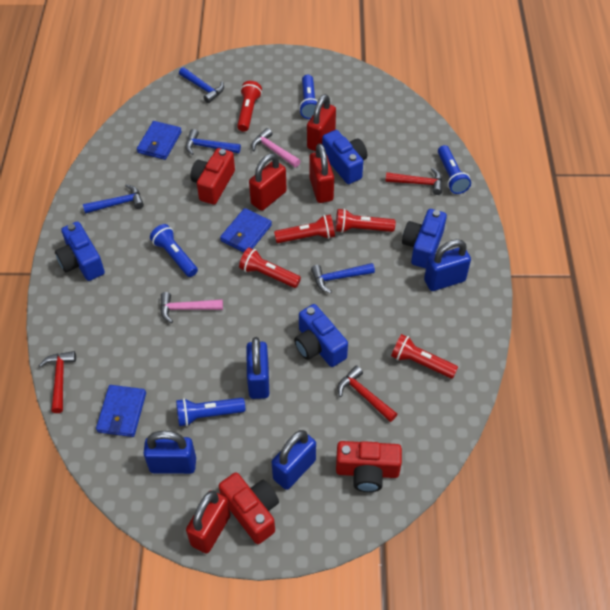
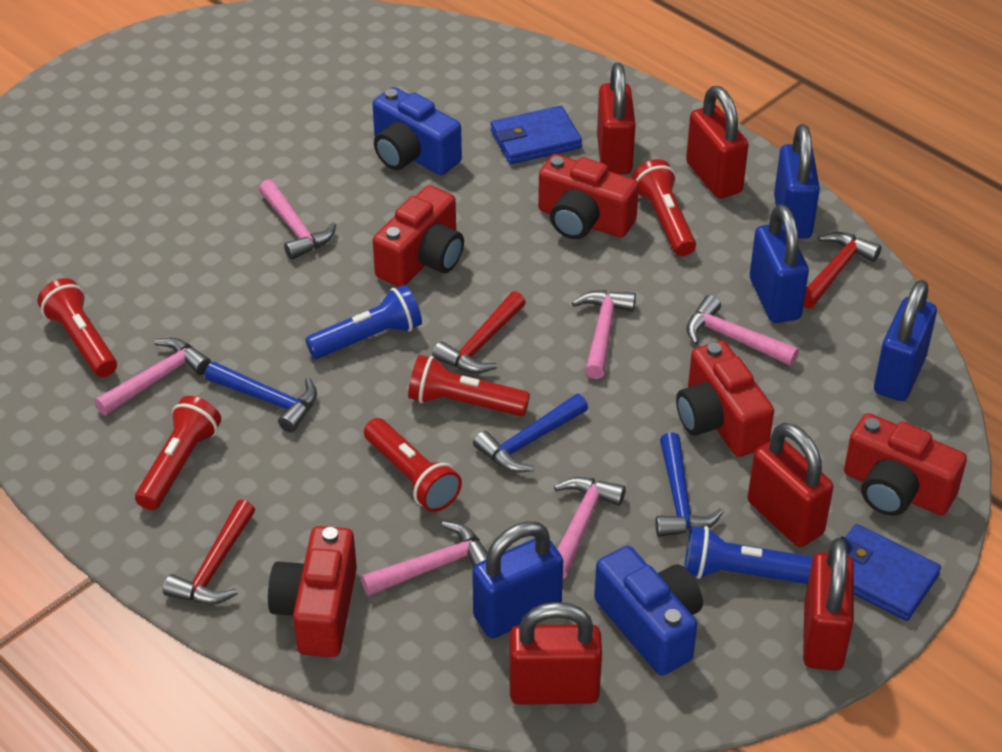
blue camera: 4 -> 2
blue flashlight: 4 -> 2
blue hammer: 4 -> 3
blue wallet: 3 -> 2
pink hammer: 2 -> 6
red camera: 3 -> 5
red padlock: 4 -> 5

